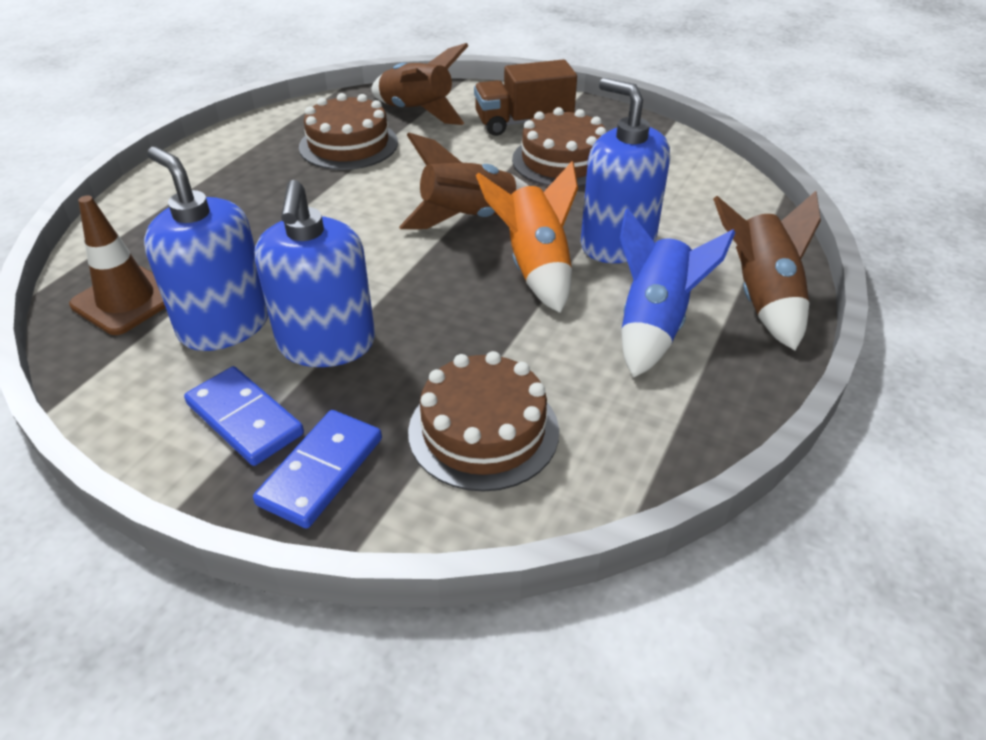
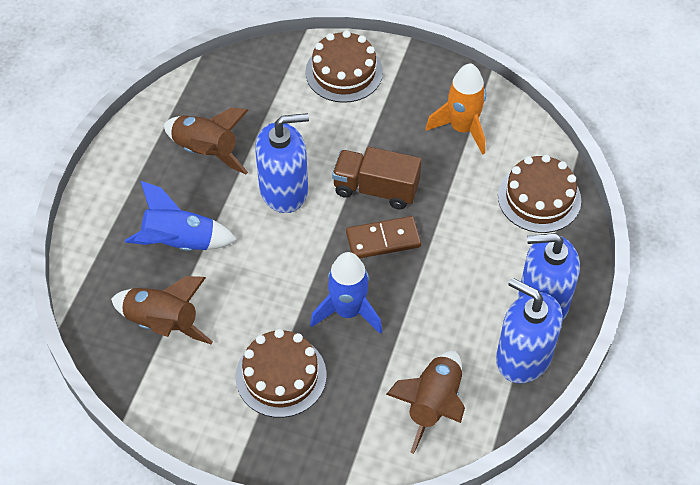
blue domino: 2 -> 0
blue rocket: 1 -> 2
brown domino: 0 -> 1
brown traffic cone: 1 -> 0

